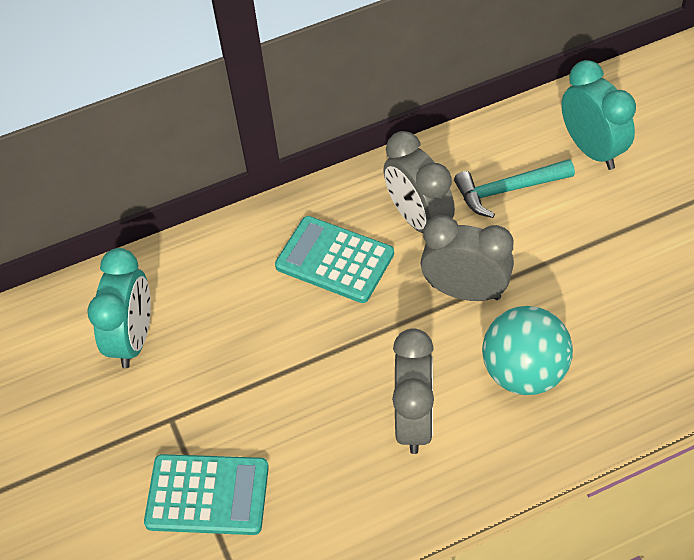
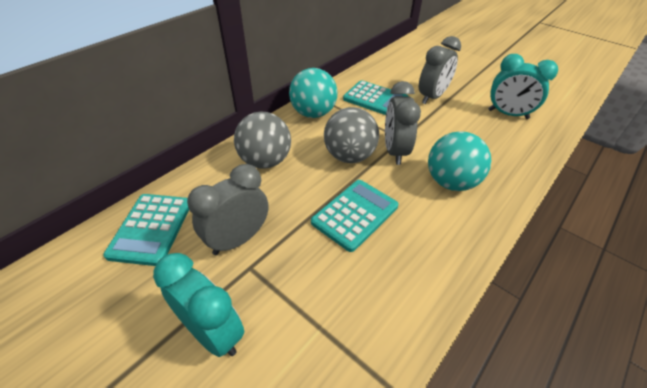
grey ball: 0 -> 2
turquoise ball: 1 -> 2
turquoise calculator: 2 -> 3
turquoise hammer: 1 -> 0

